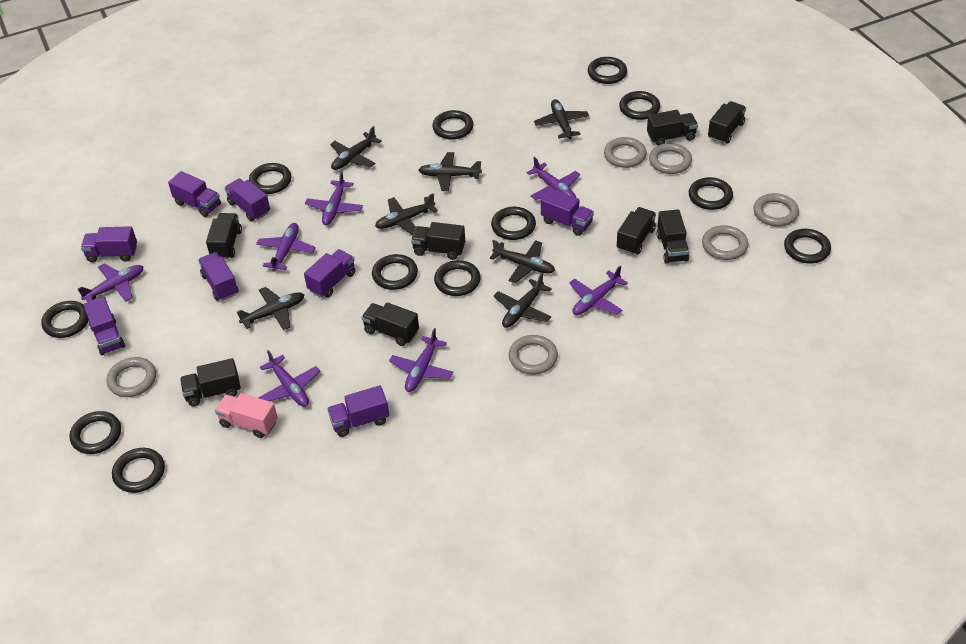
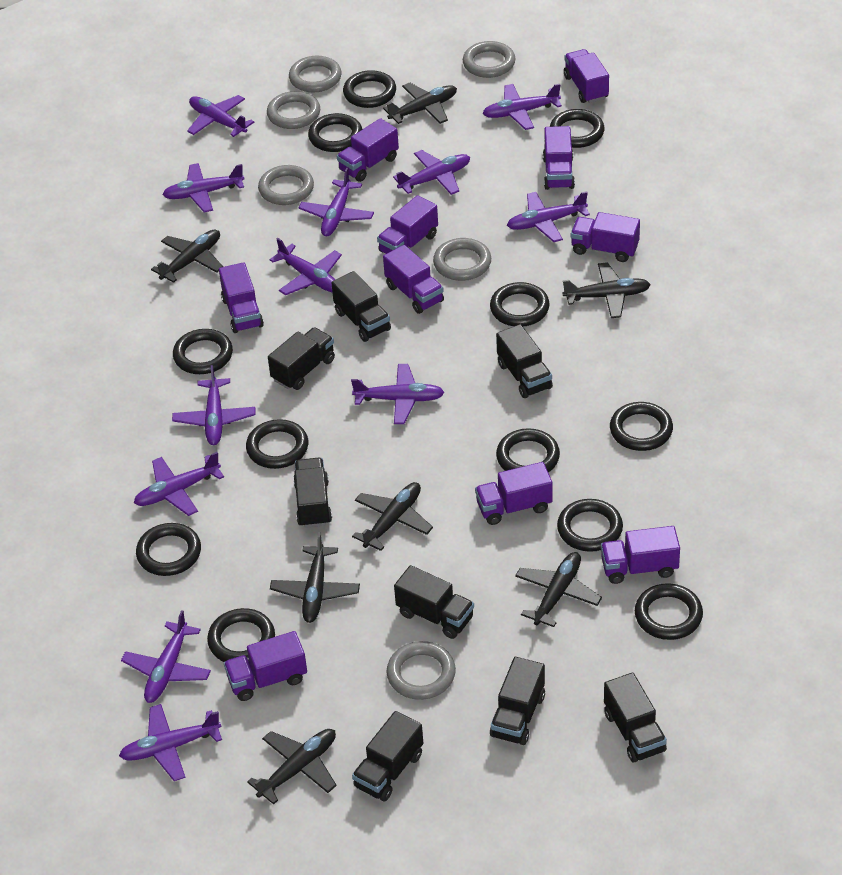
pink truck: 1 -> 0
purple plane: 7 -> 12
purple truck: 8 -> 10

